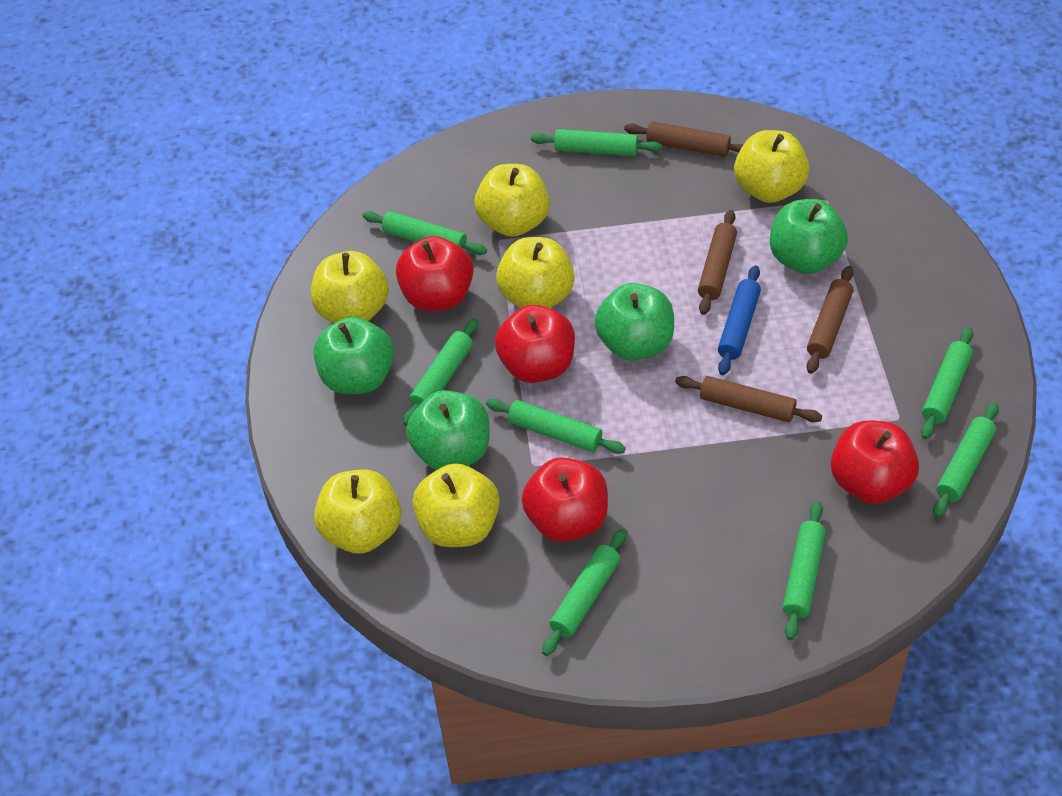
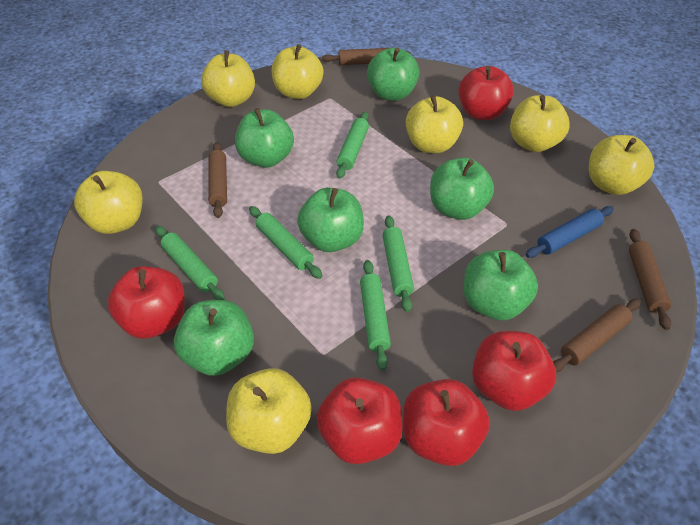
green apple: 4 -> 6
green rolling pin: 8 -> 5
red apple: 4 -> 5
yellow apple: 6 -> 7

